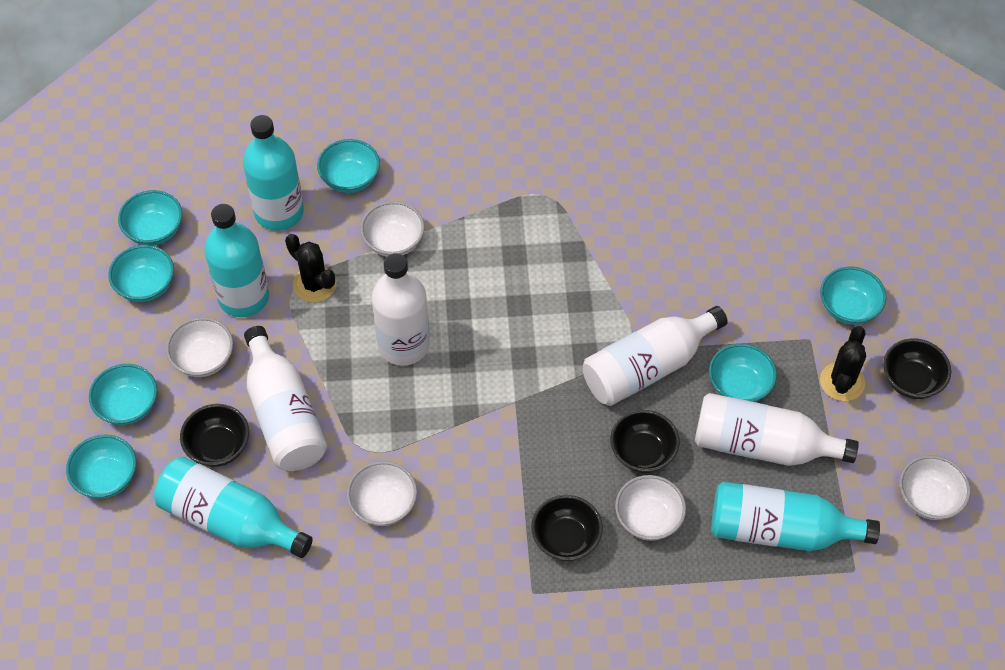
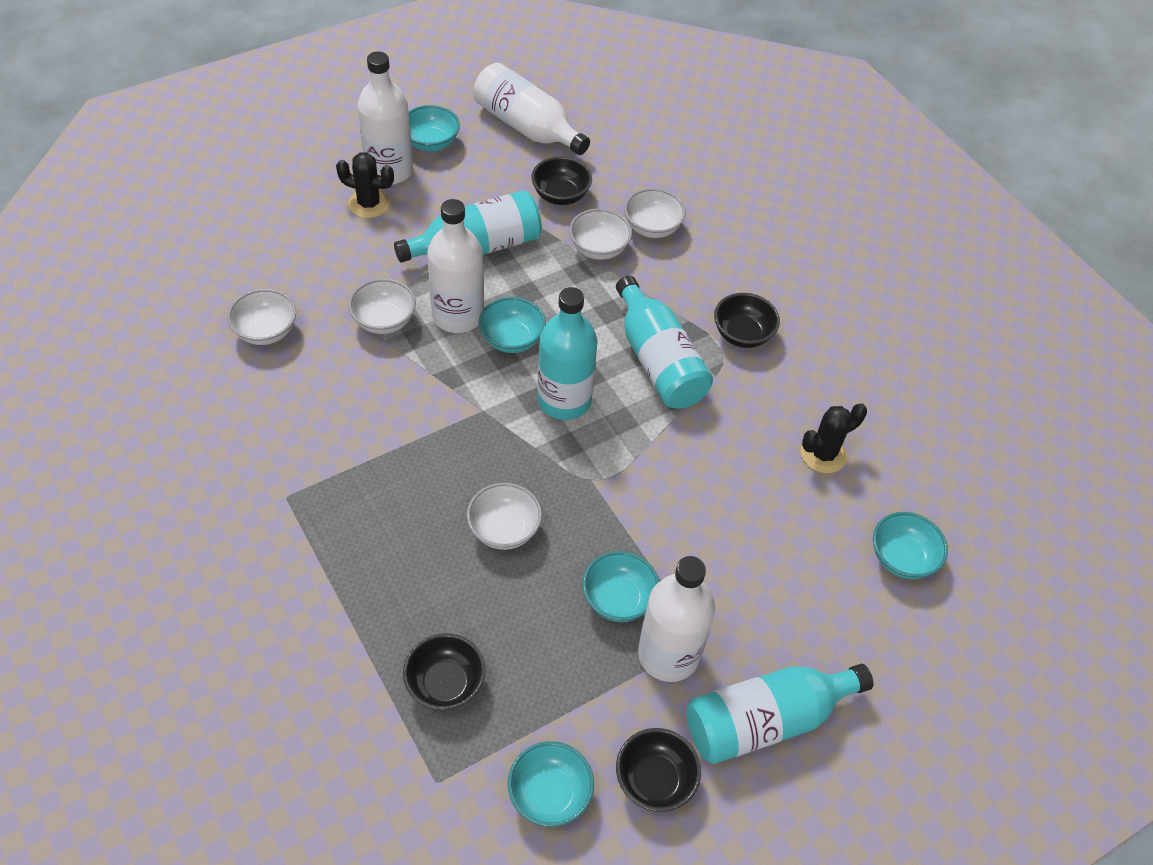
turquoise bowl: 7 -> 5

